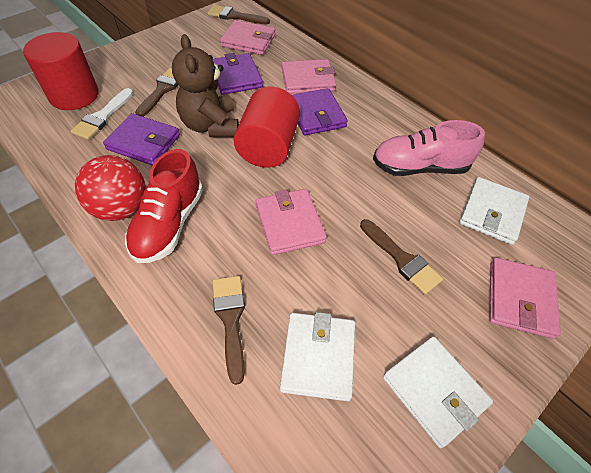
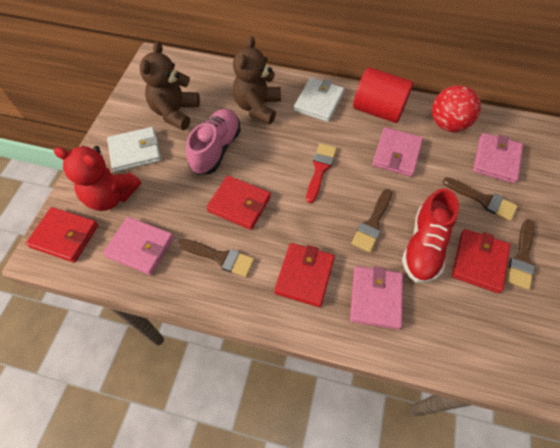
brown teddy bear: 1 -> 2
purple wallet: 3 -> 0
red brush: 0 -> 1
red cylinder: 2 -> 1
red teddy bear: 0 -> 1
red wallet: 0 -> 4
white brush: 1 -> 0
white wallet: 3 -> 2

